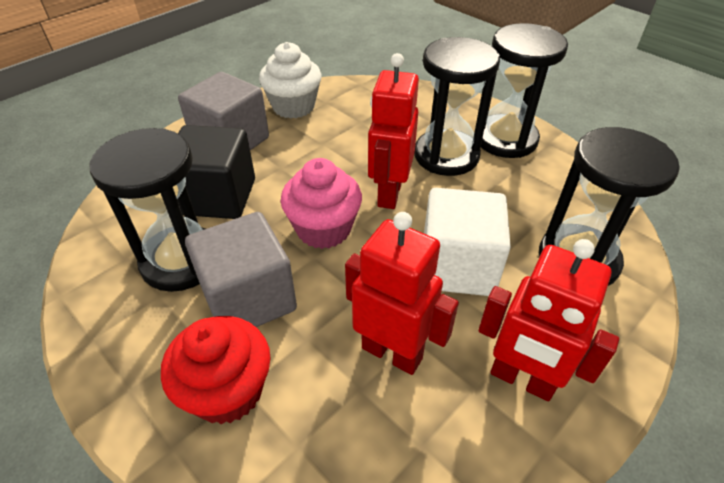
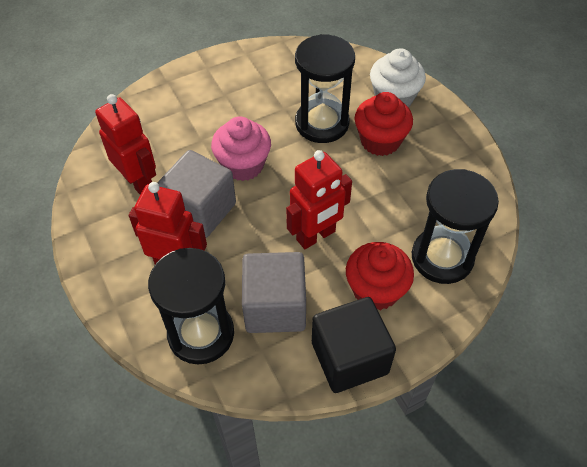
black hourglass: 4 -> 3
red cupcake: 1 -> 2
white cube: 1 -> 0

